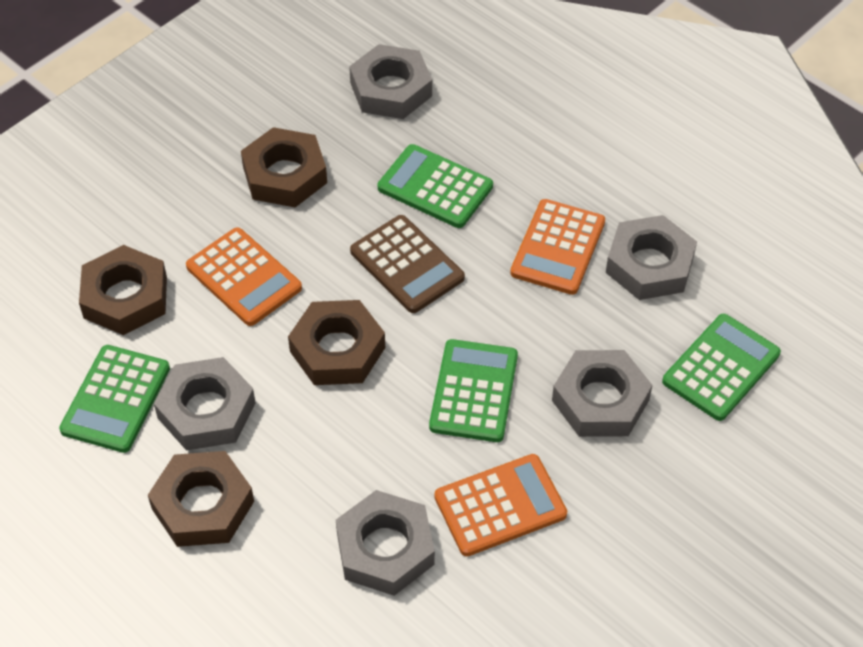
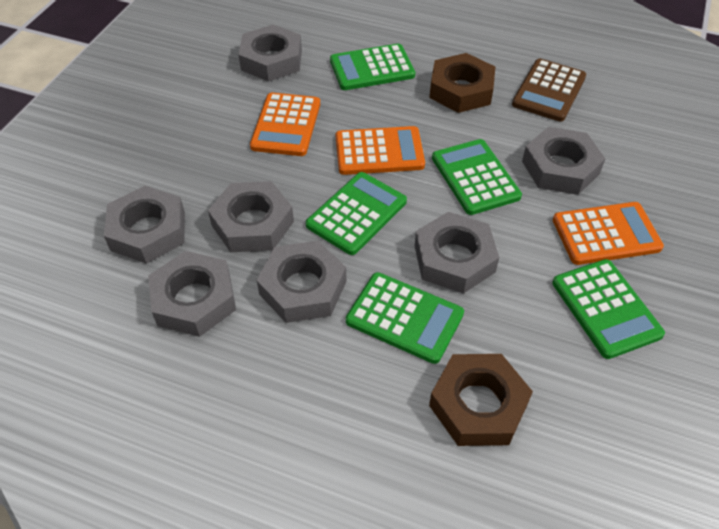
brown nut: 4 -> 2
green calculator: 4 -> 5
grey nut: 5 -> 7

